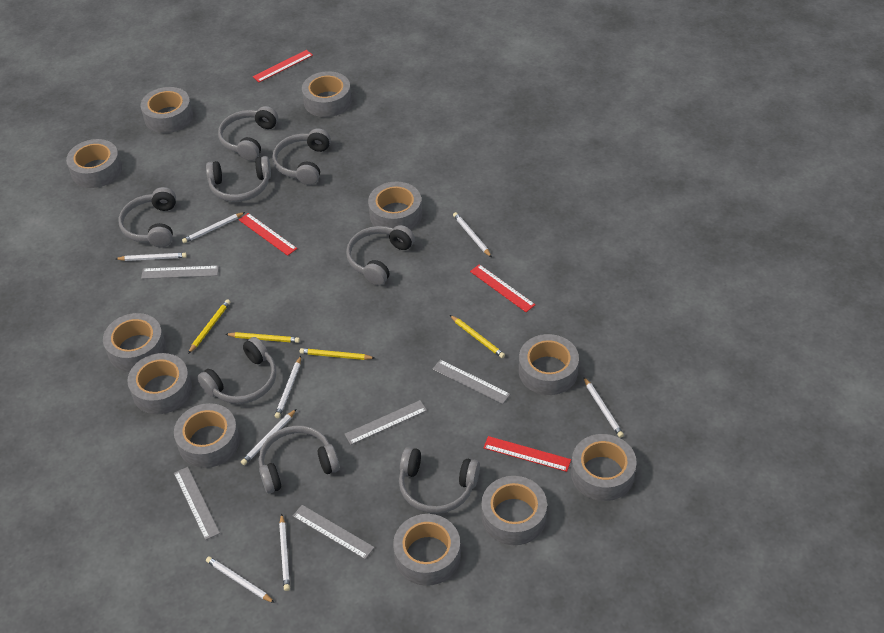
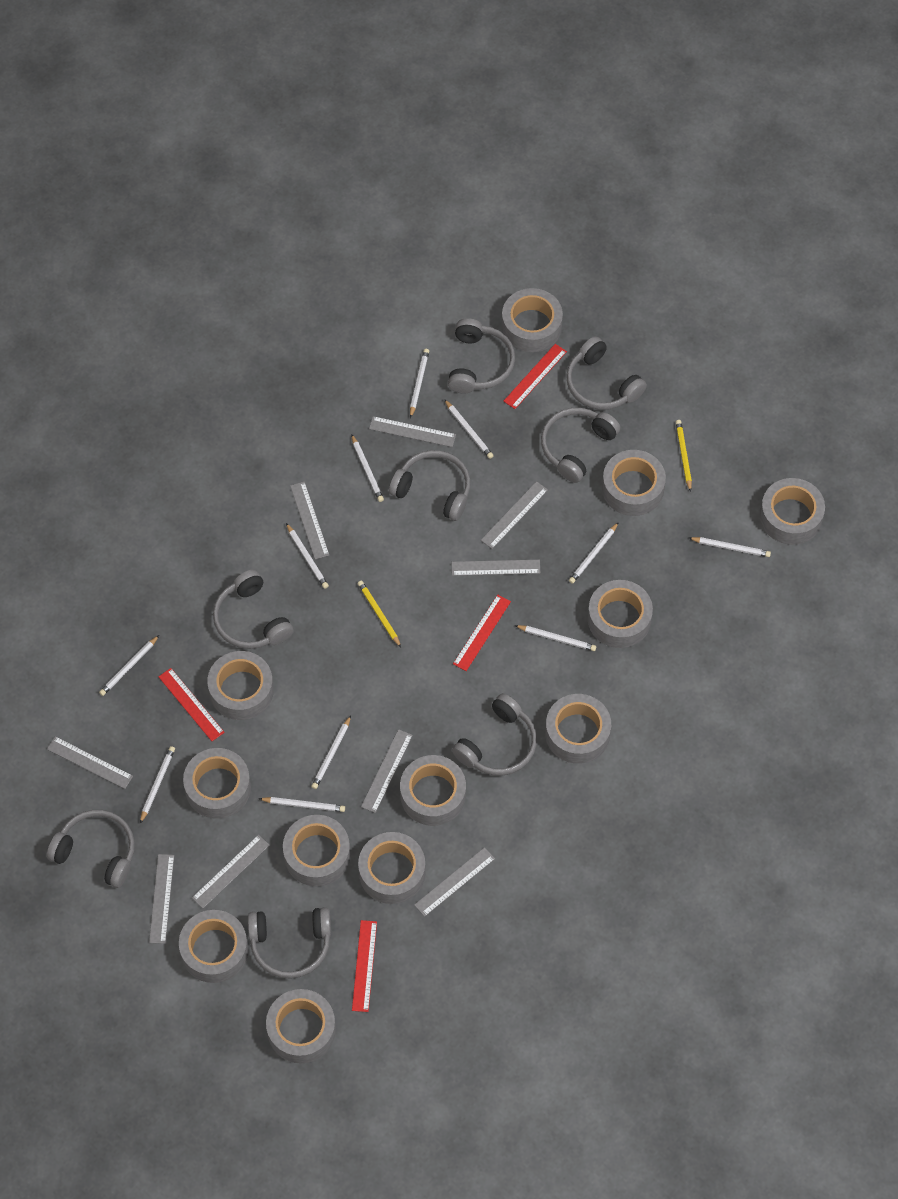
grey ruler: 5 -> 9
grey tape: 11 -> 12
white pencil: 8 -> 11
yellow pencil: 4 -> 2

